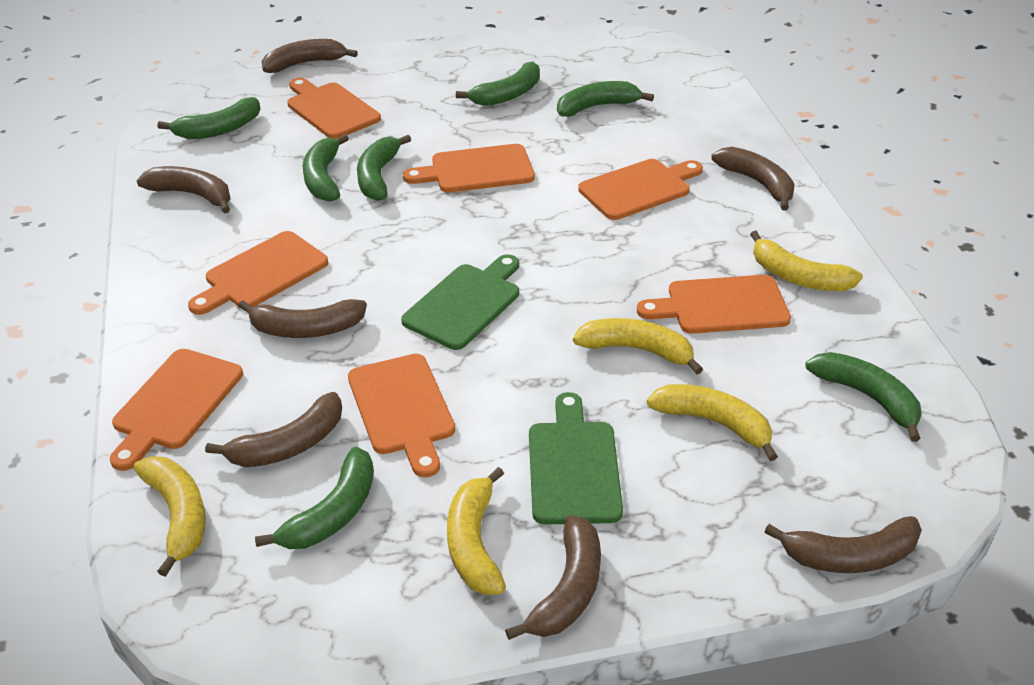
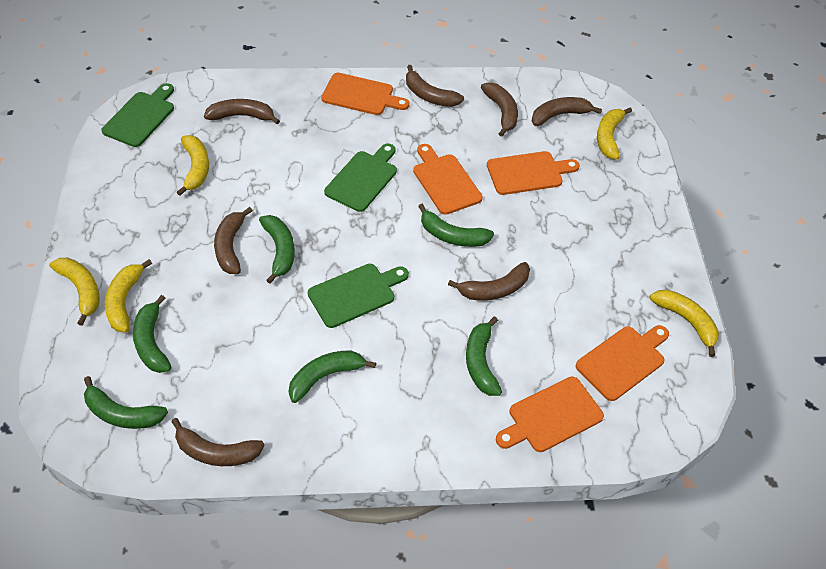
green banana: 7 -> 6
green cutting board: 2 -> 3
orange cutting board: 7 -> 5

